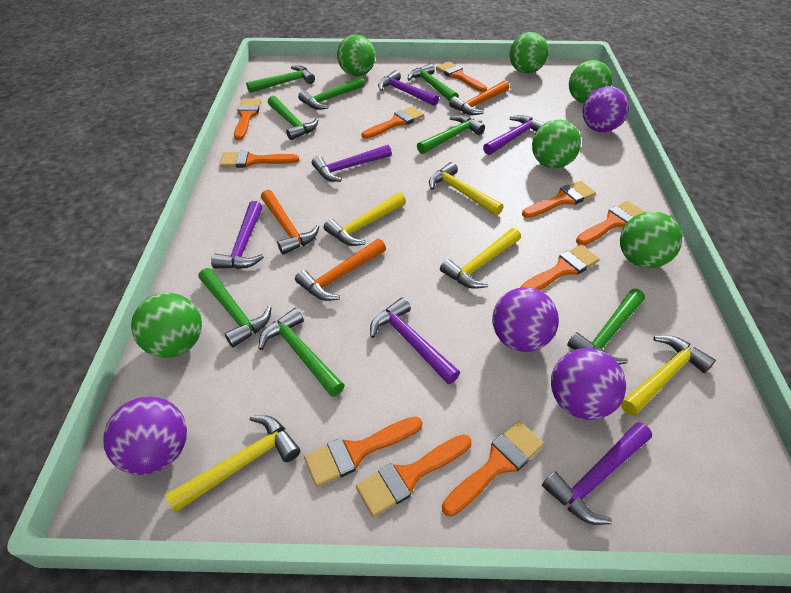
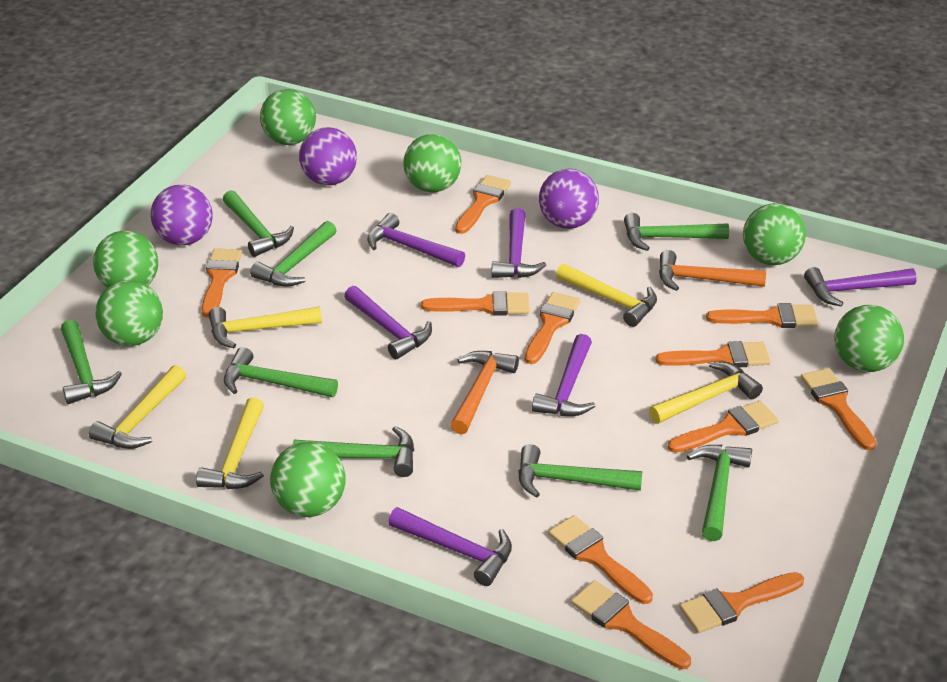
green ball: 6 -> 7
orange brush: 10 -> 11
orange hammer: 3 -> 2
purple ball: 4 -> 3

